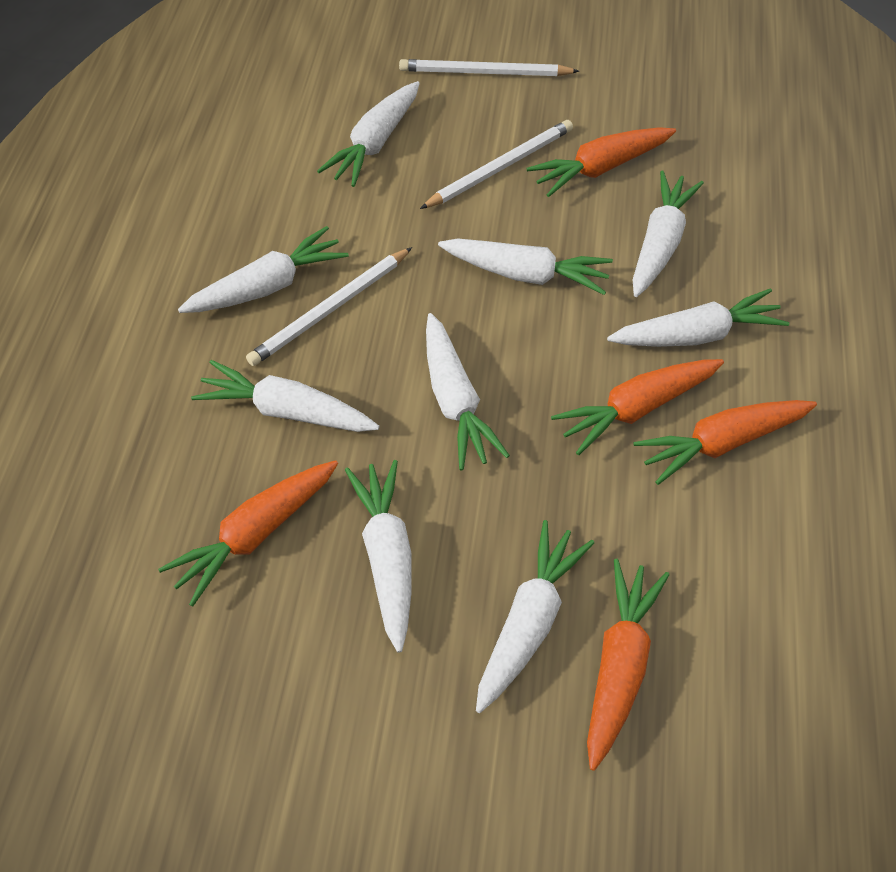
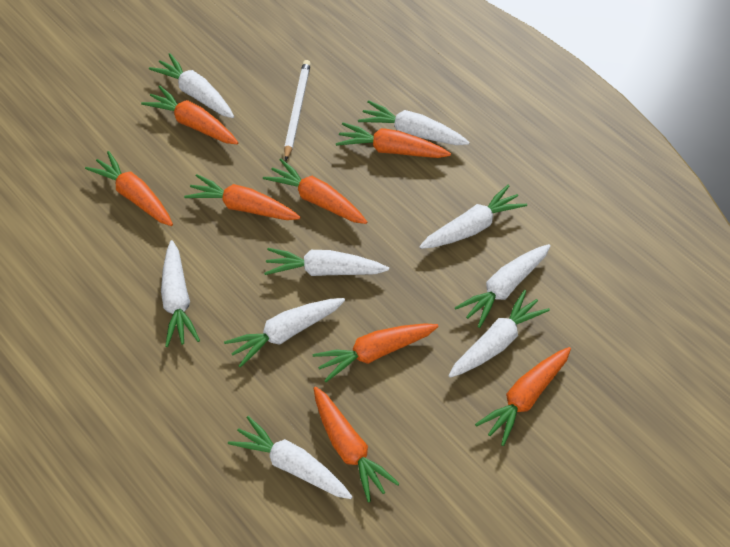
orange carrot: 5 -> 8
white pencil: 3 -> 1

